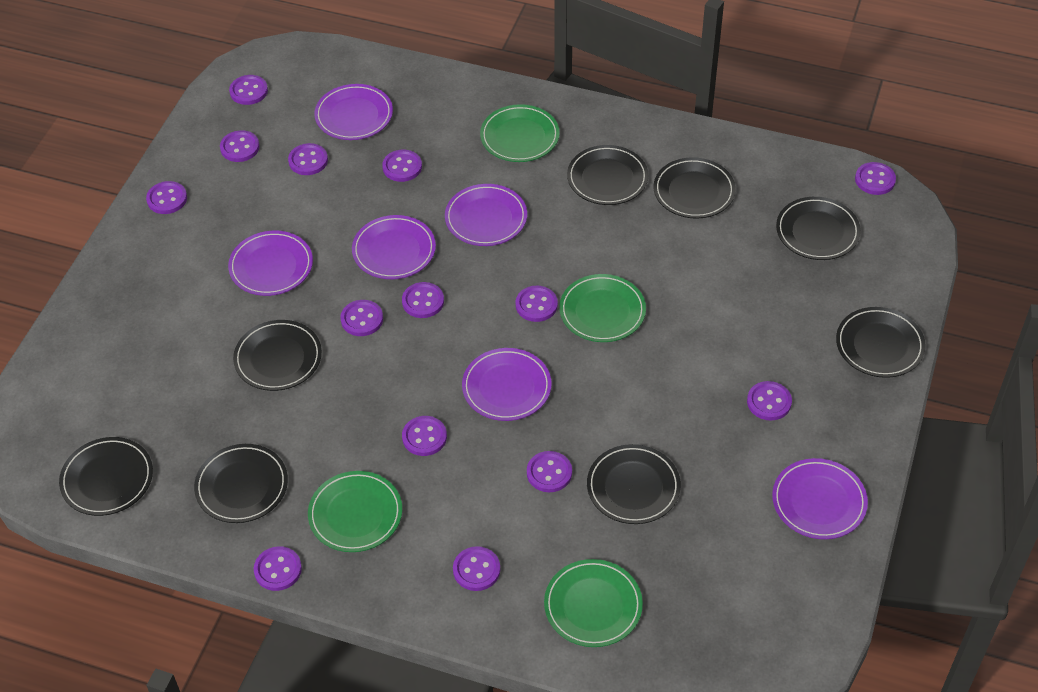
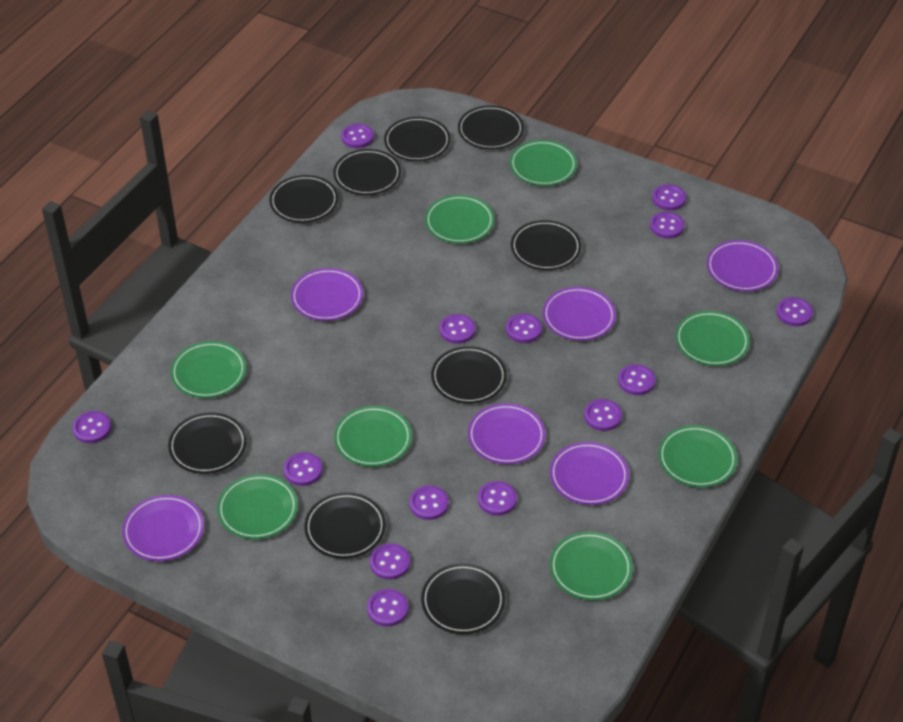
black plate: 8 -> 9
green plate: 4 -> 8

